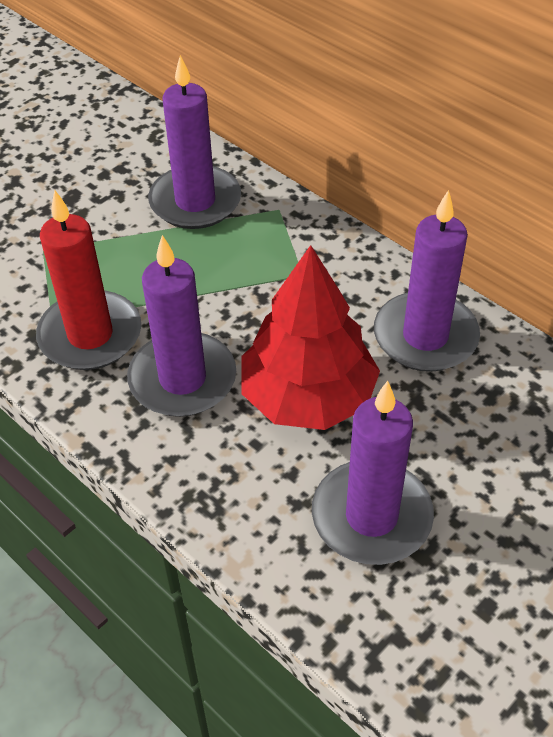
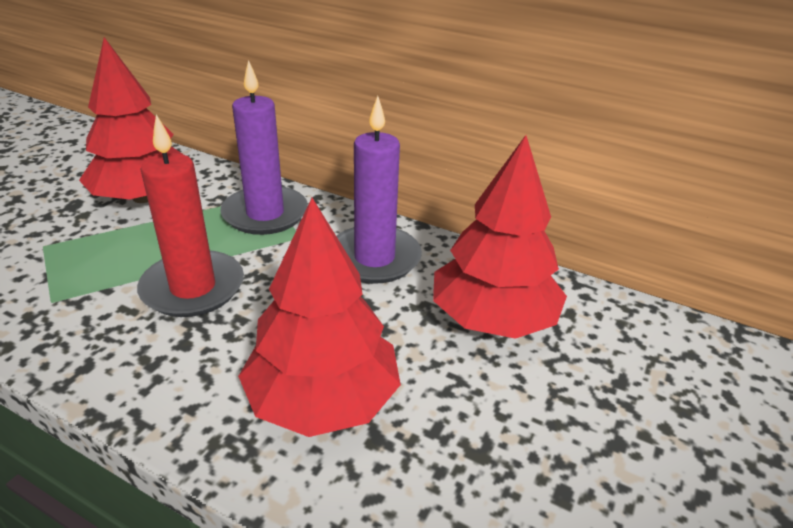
purple candle: 4 -> 2
red tree: 1 -> 3

